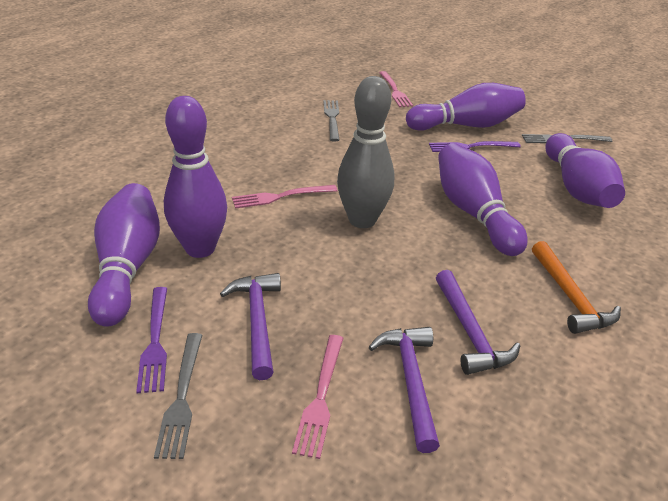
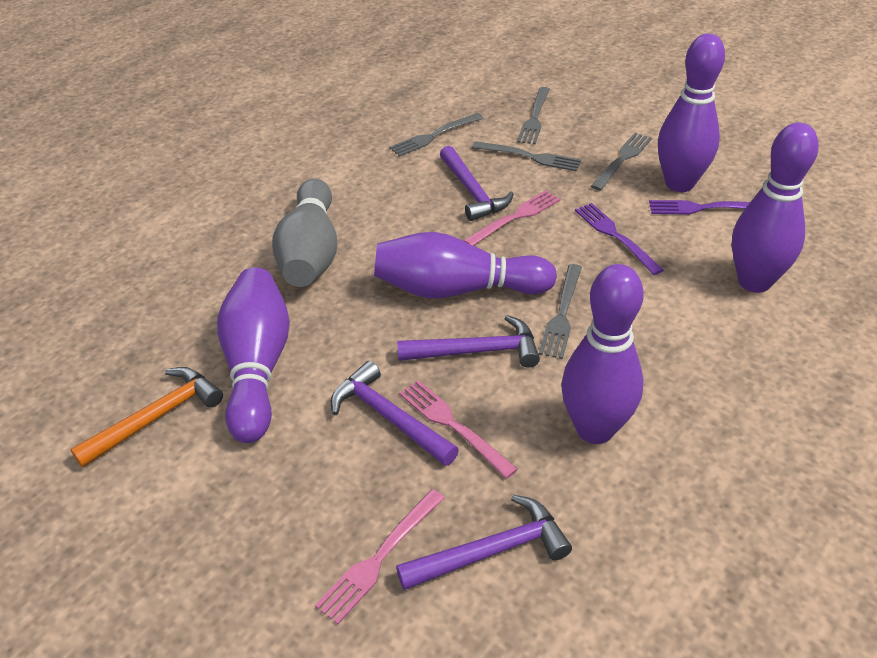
grey fork: 3 -> 5
purple hammer: 3 -> 4

